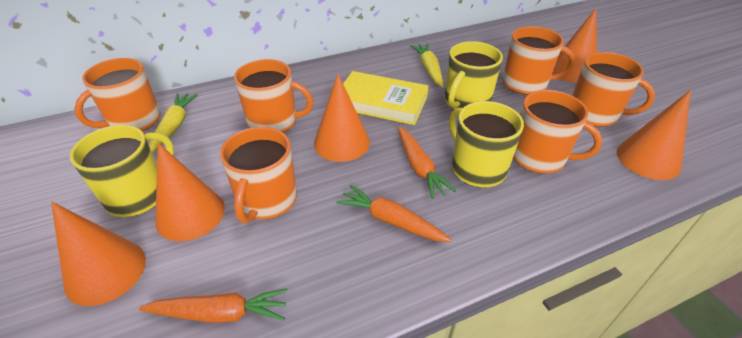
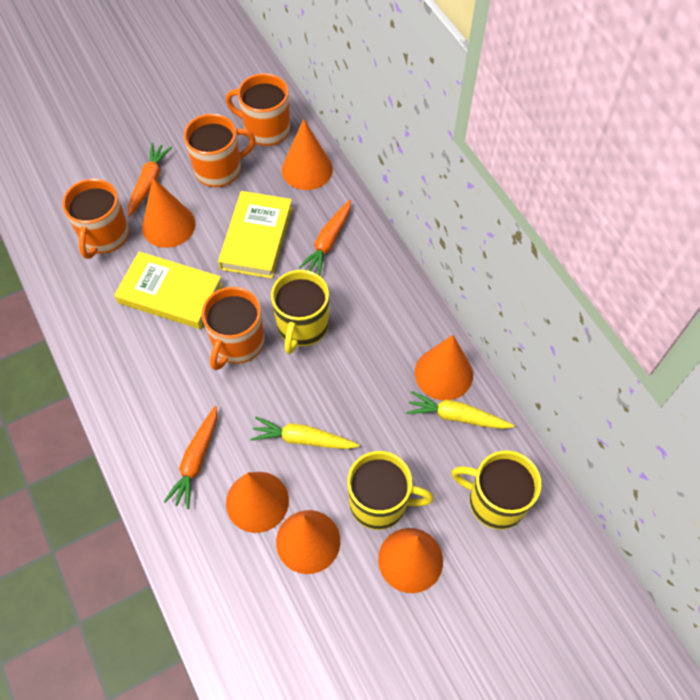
orange cone: 5 -> 6
orange mug: 6 -> 4
yellow book: 1 -> 2

